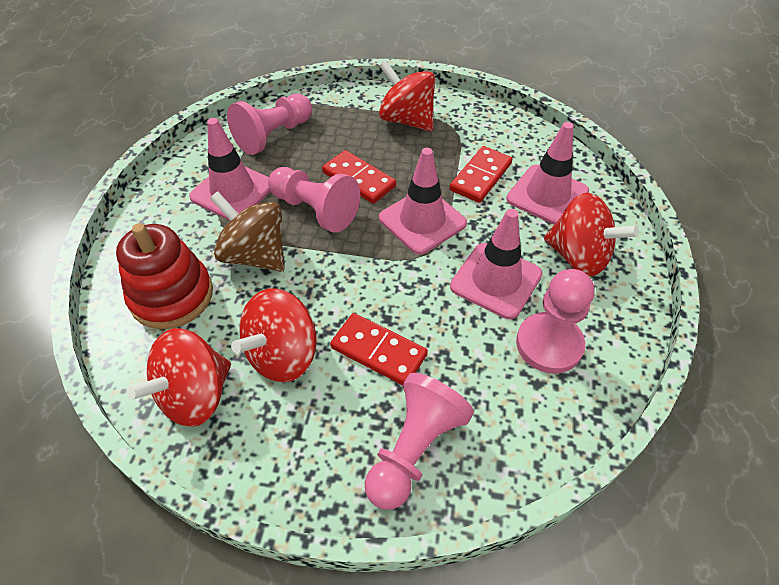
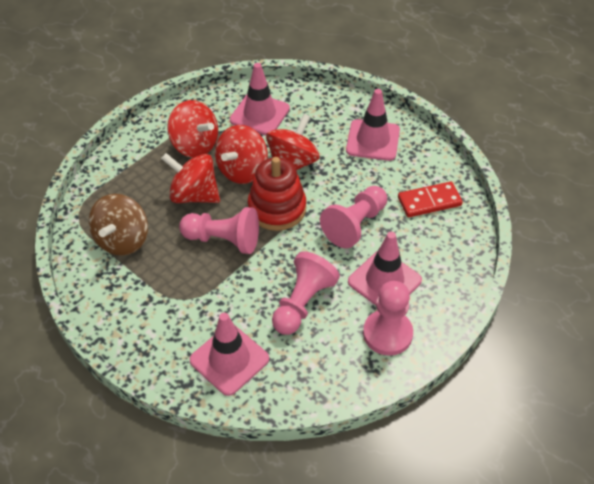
red domino: 3 -> 1

